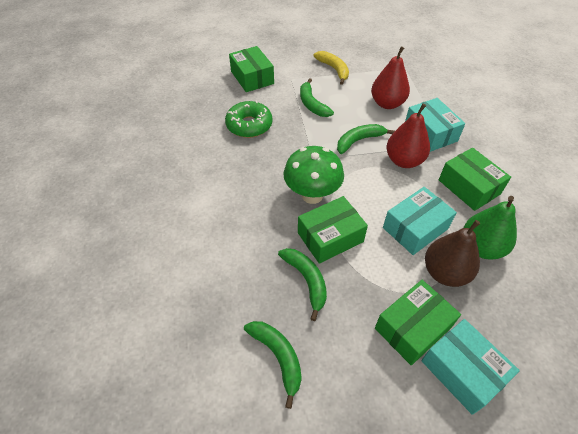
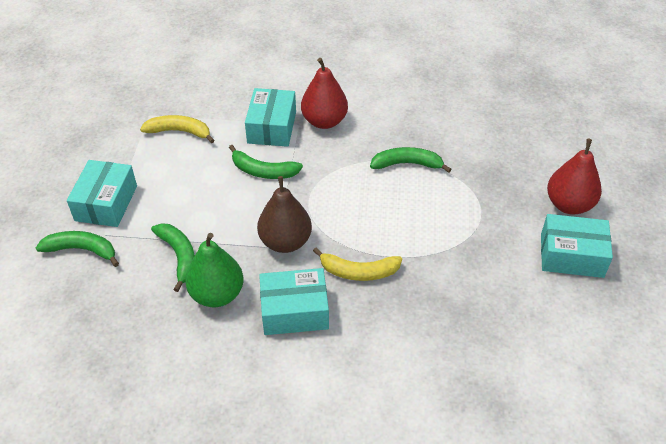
green box: 4 -> 0
green donut: 1 -> 0
green mushroom: 1 -> 0
turquoise box: 3 -> 4
yellow banana: 1 -> 2

